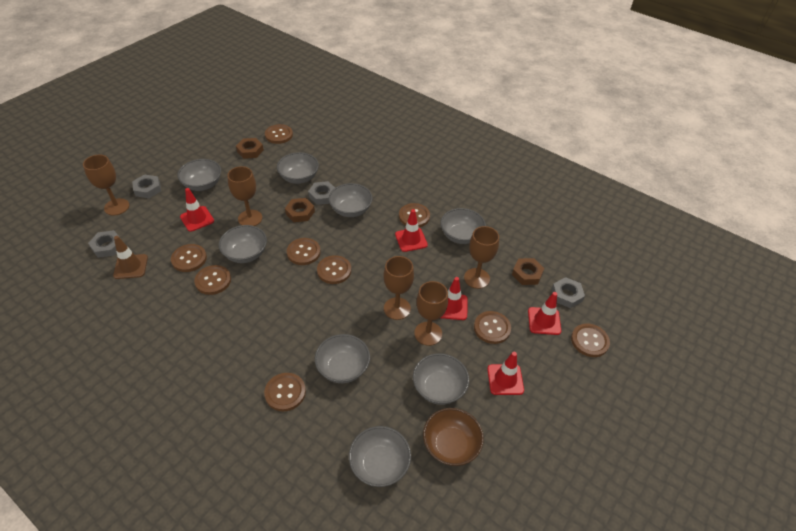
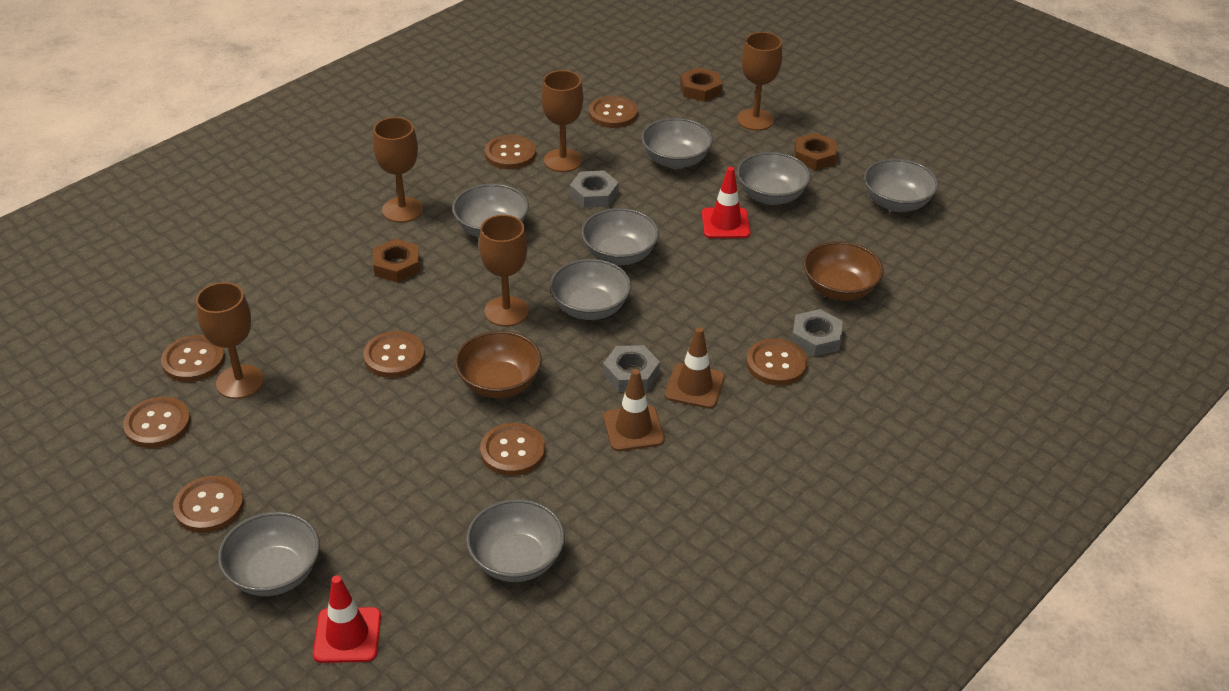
brown bowl: 1 -> 2
brown button: 9 -> 8
brown traffic cone: 1 -> 2
grey nut: 4 -> 3
red traffic cone: 5 -> 2

